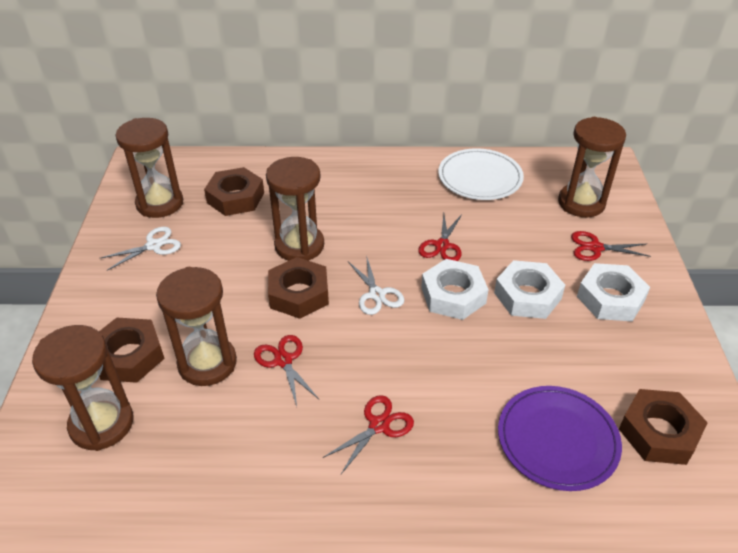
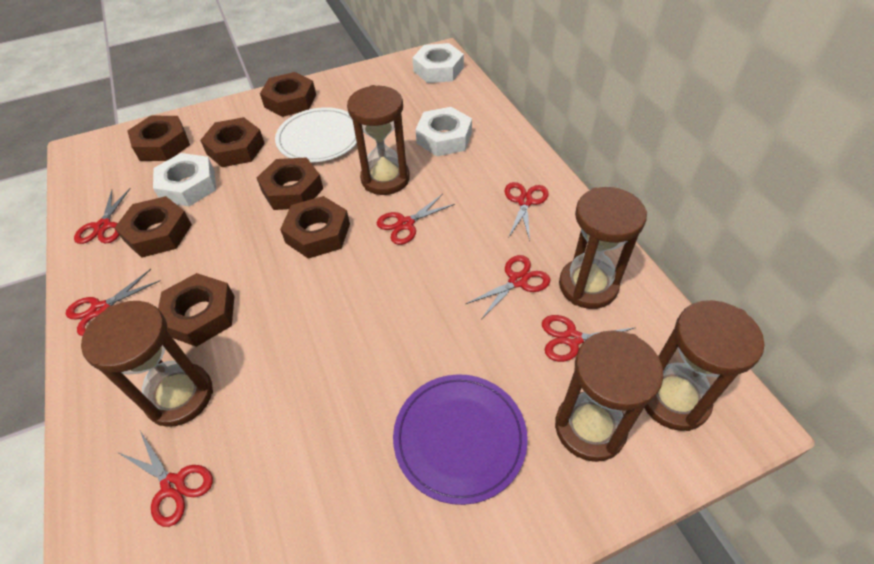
brown nut: 4 -> 7
red scissors: 4 -> 7
white scissors: 2 -> 0

